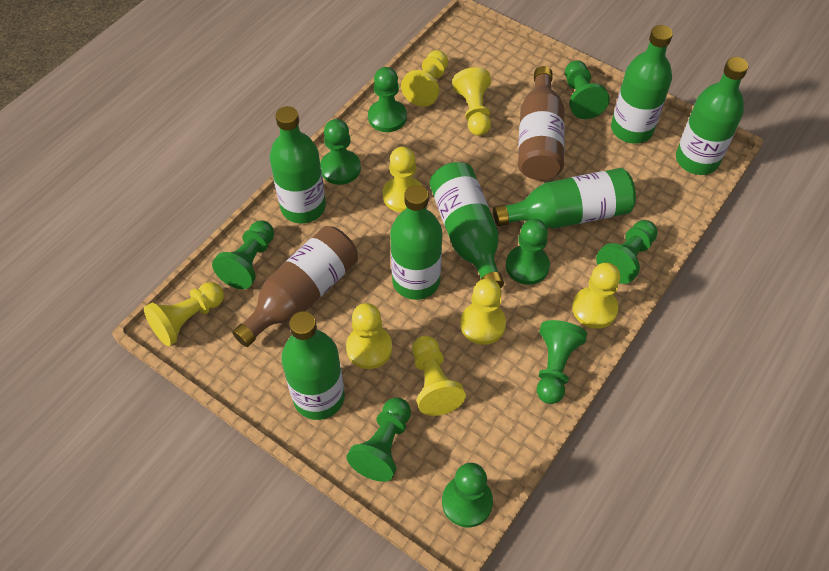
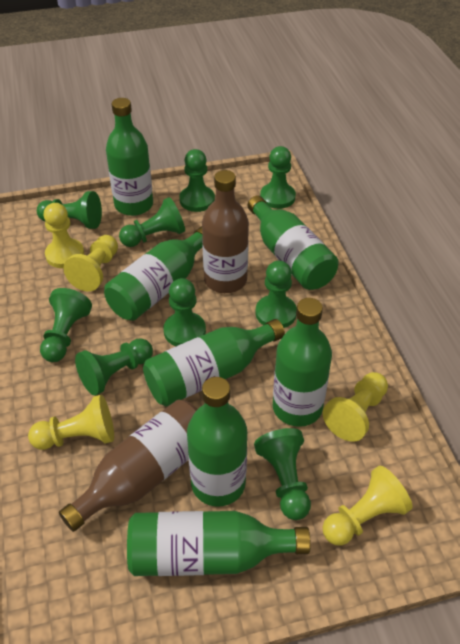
yellow pawn: 8 -> 5

